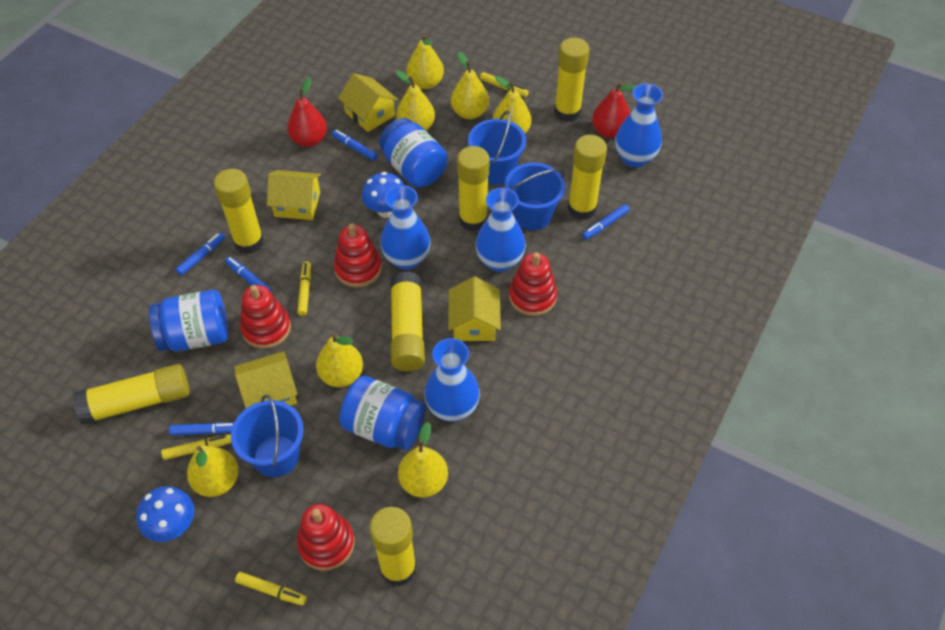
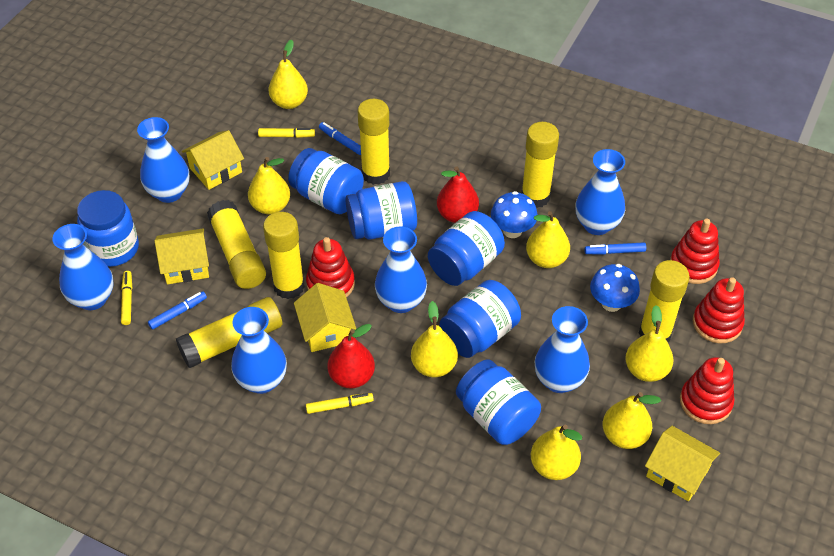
blue bucket: 3 -> 0
blue jar: 3 -> 6
blue marker: 5 -> 3
blue vase: 4 -> 6
yellow glue stick: 7 -> 6
yellow marker: 4 -> 3

